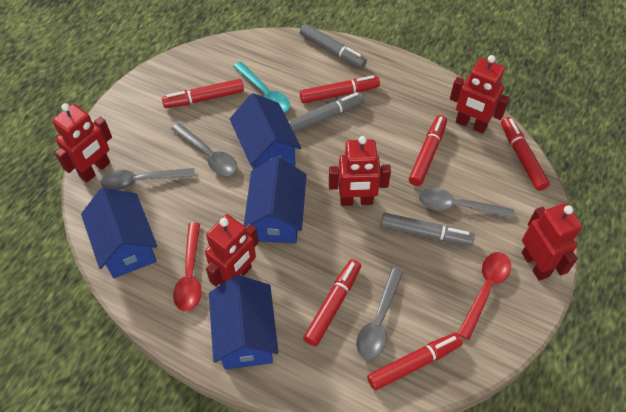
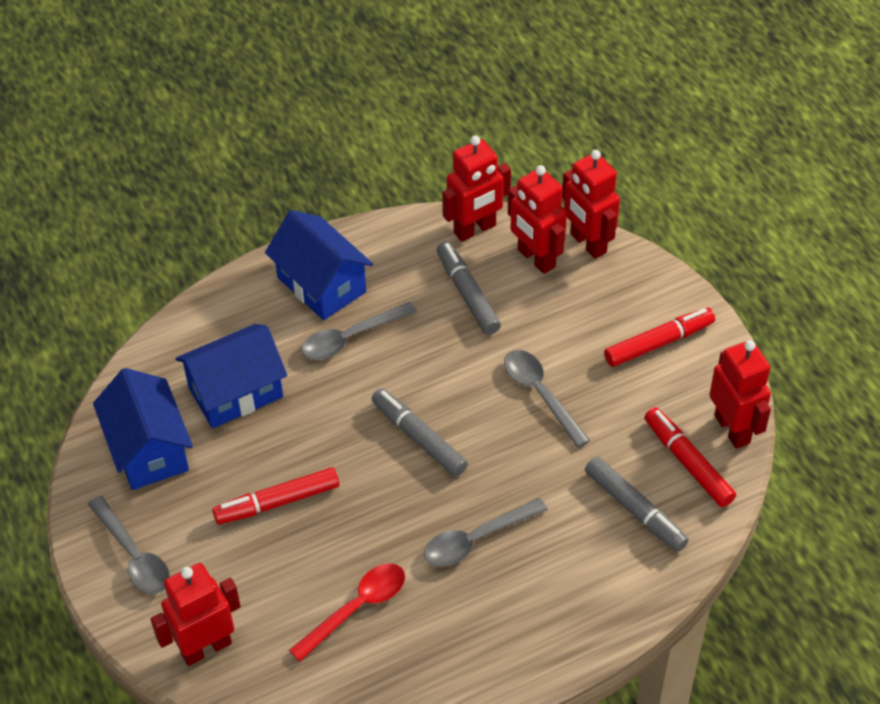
blue house: 4 -> 3
red marker: 6 -> 3
red spoon: 2 -> 1
turquoise spoon: 1 -> 0

